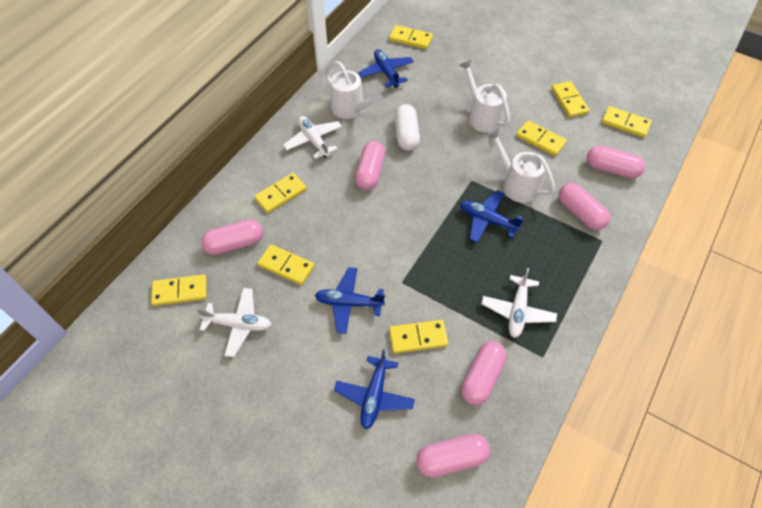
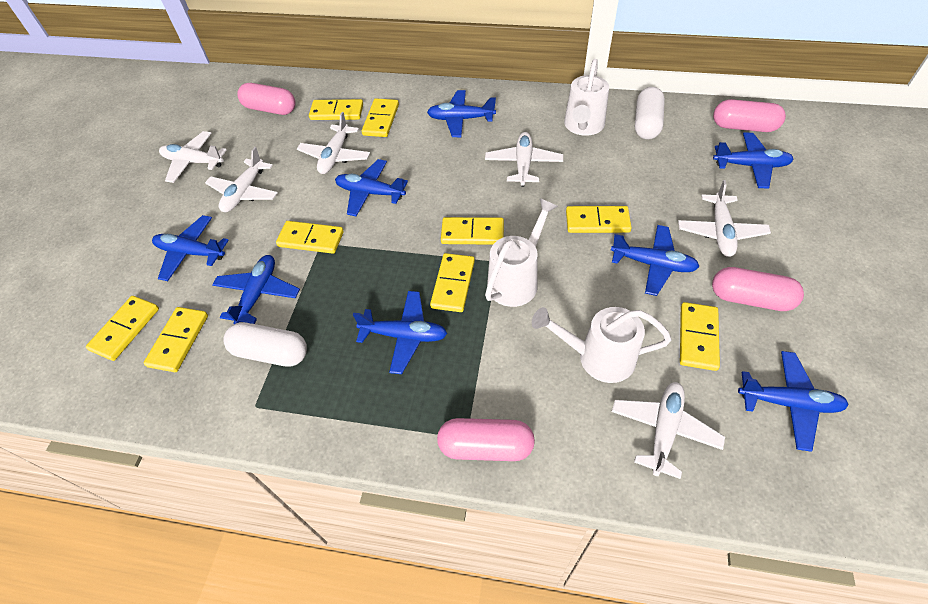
blue plane: 4 -> 8
pink capsule: 6 -> 4
white capsule: 1 -> 2
white plane: 3 -> 6
yellow domino: 8 -> 9

